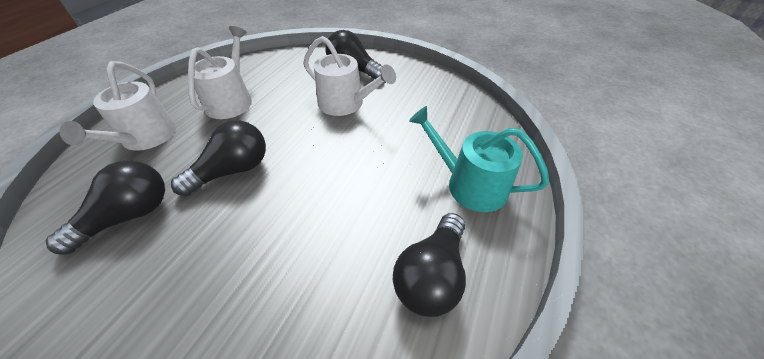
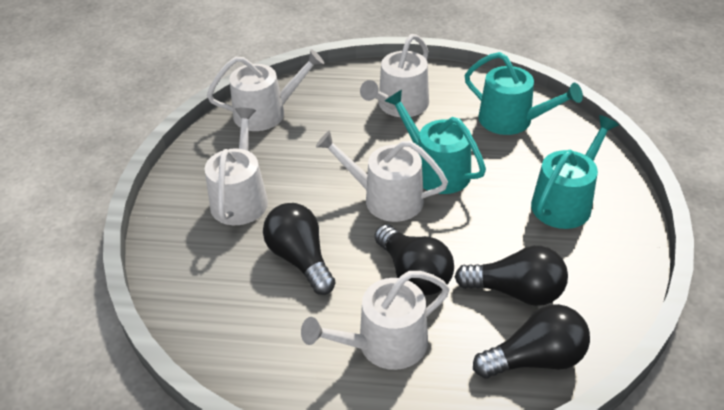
turquoise watering can: 1 -> 3
white watering can: 3 -> 5

